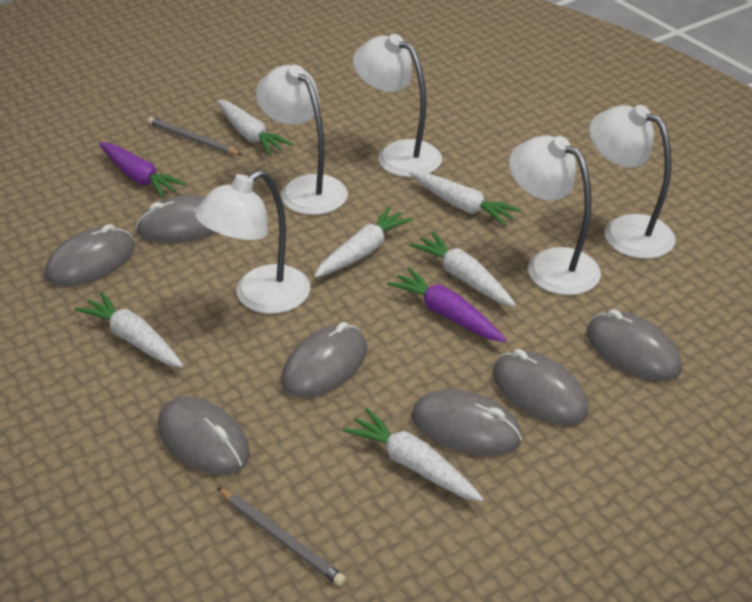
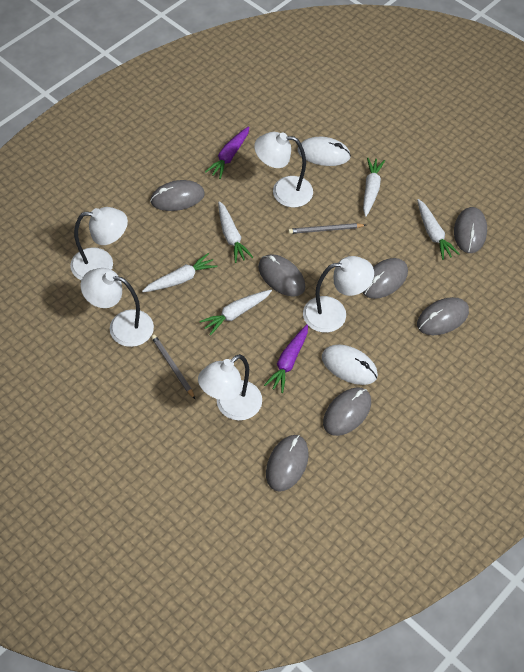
white carrot: 6 -> 5
white mouse: 0 -> 2

